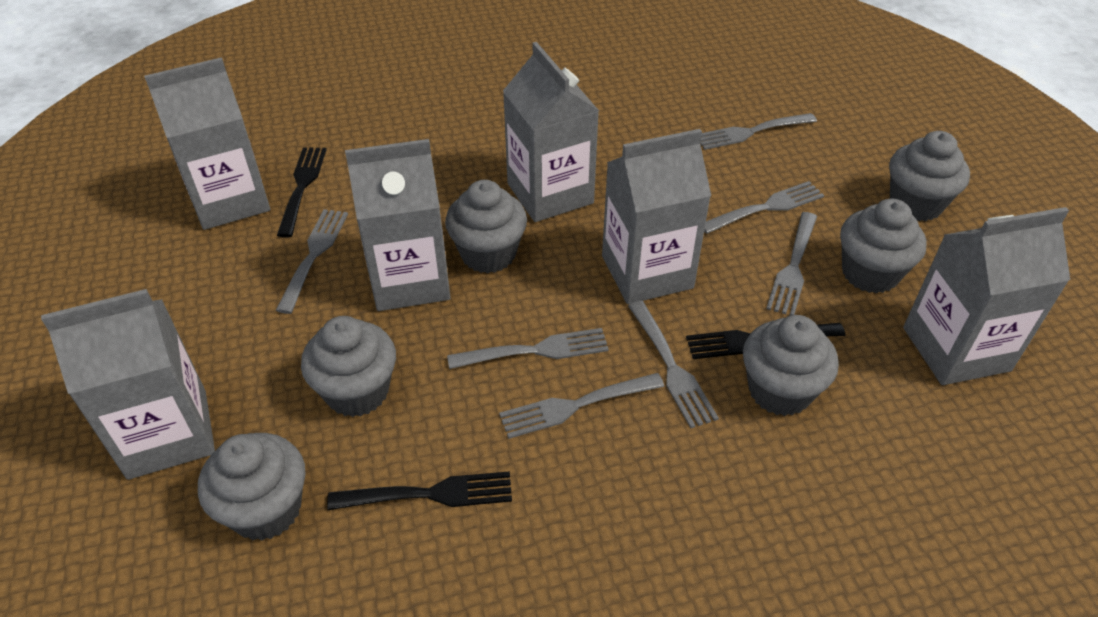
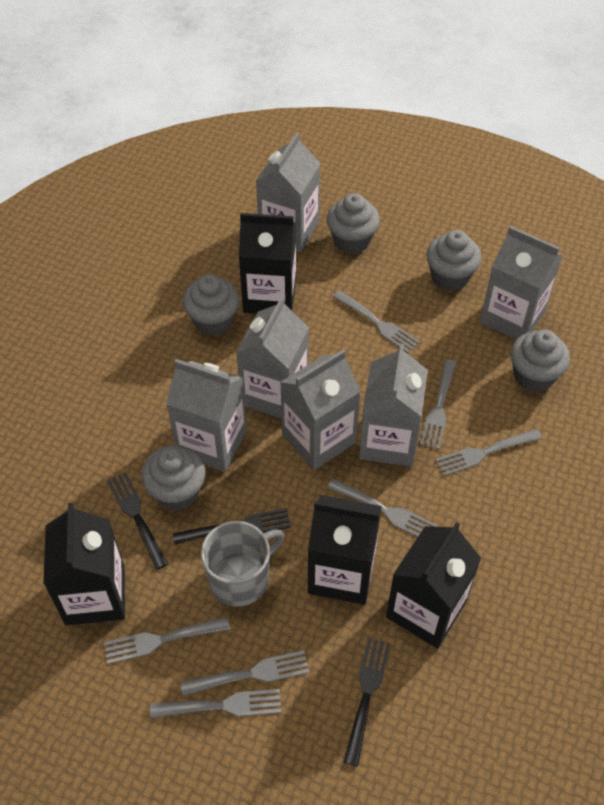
black carton: 0 -> 4
grey cupcake: 6 -> 5
grey mug: 0 -> 1

